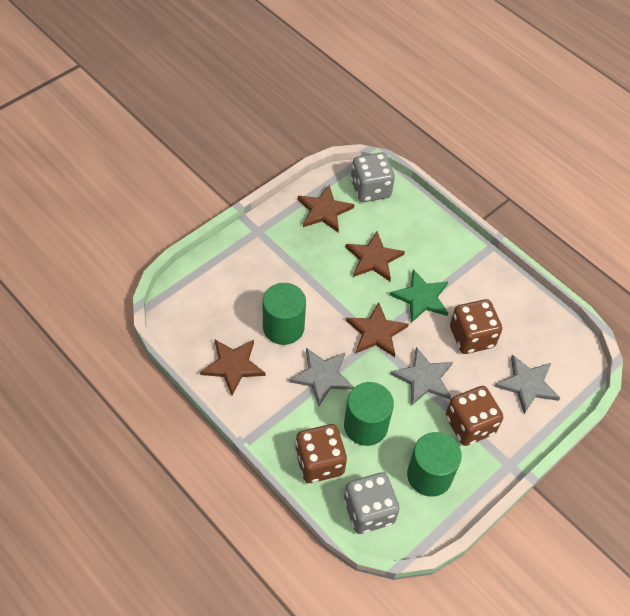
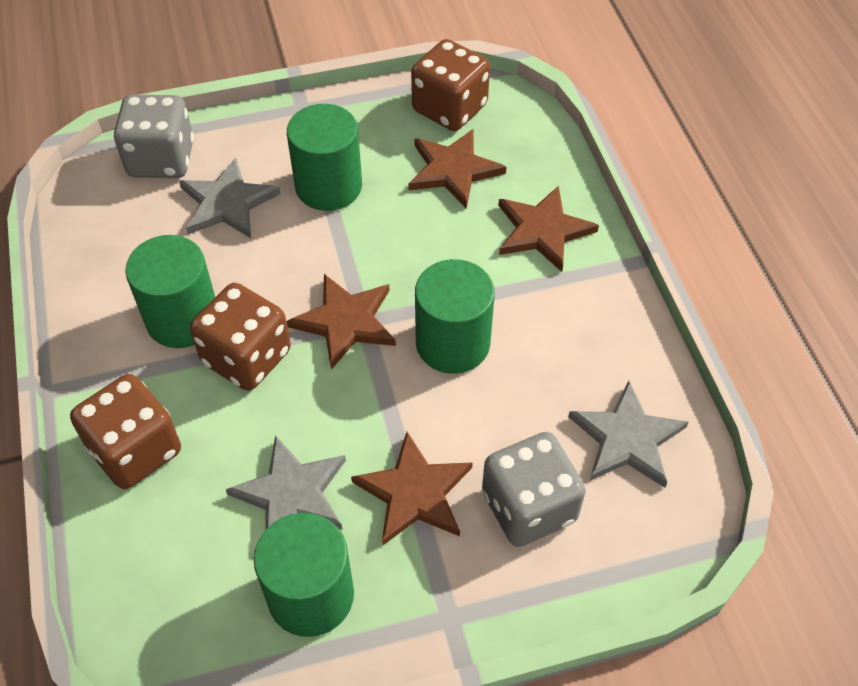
green cylinder: 3 -> 4
green star: 1 -> 0

